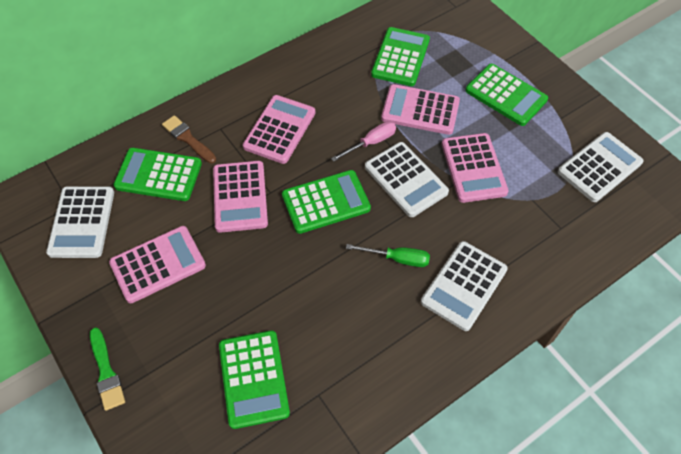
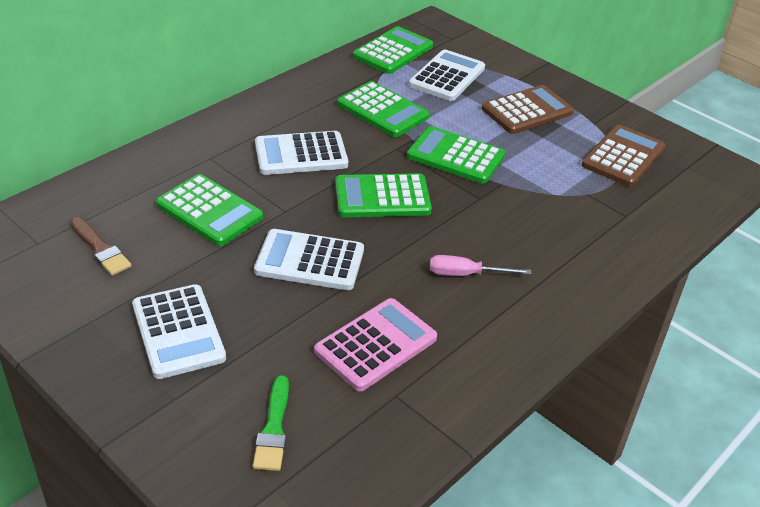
brown calculator: 0 -> 2
green screwdriver: 1 -> 0
pink calculator: 5 -> 1

